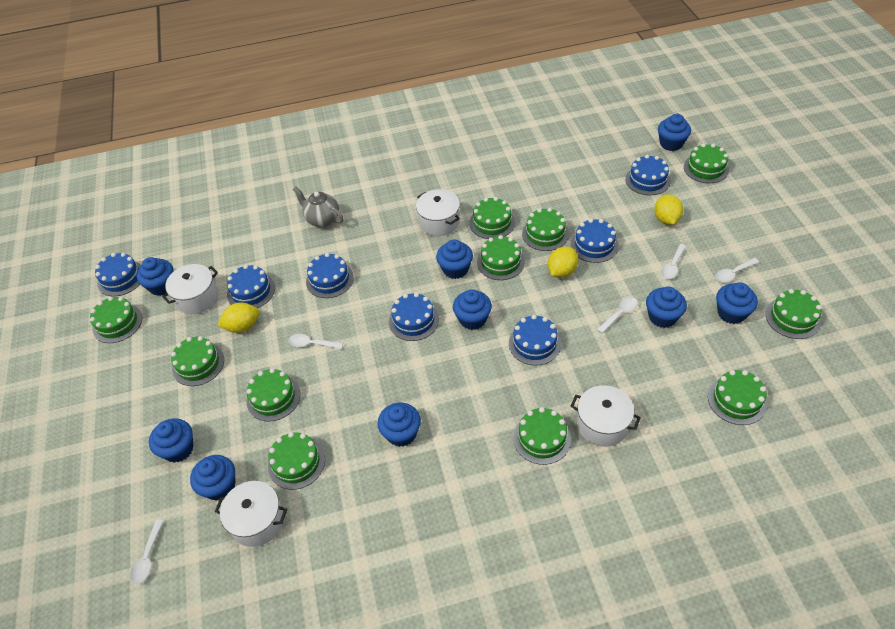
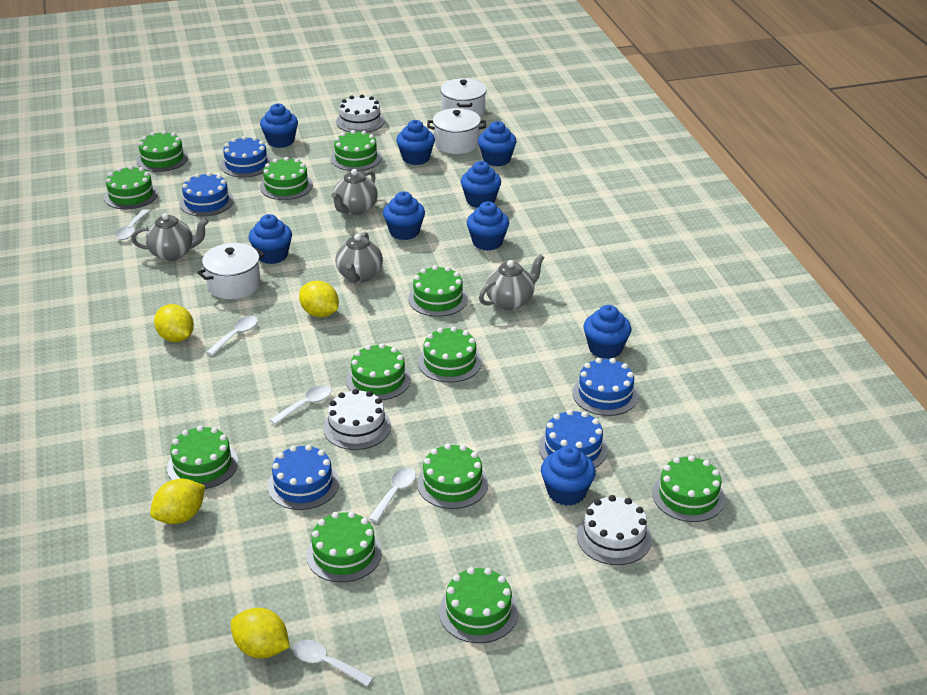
blue cake: 7 -> 5
green cake: 11 -> 12
grey teapot: 1 -> 4
white cake: 0 -> 3
white pot: 4 -> 3
yellow lemon: 3 -> 4

